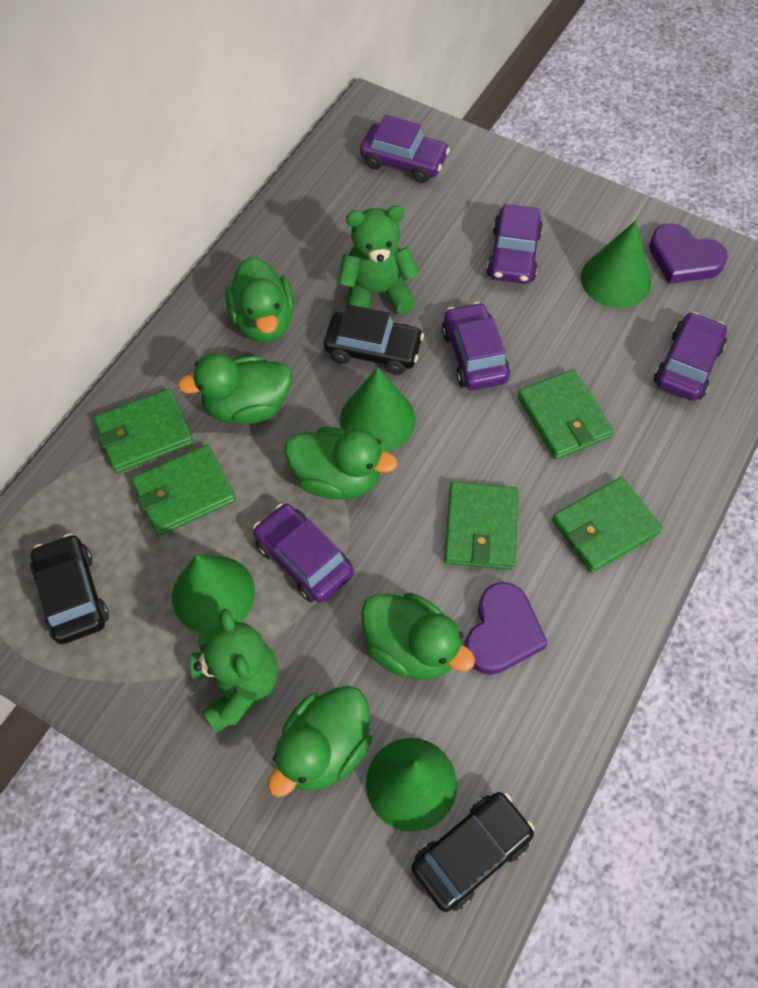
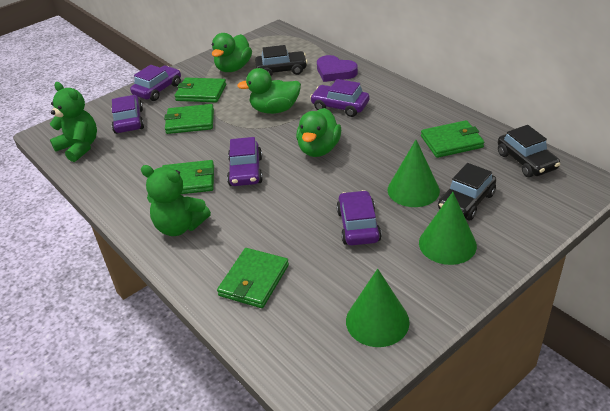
green cone: 4 -> 3
green duck: 5 -> 3
purple heart: 2 -> 1

